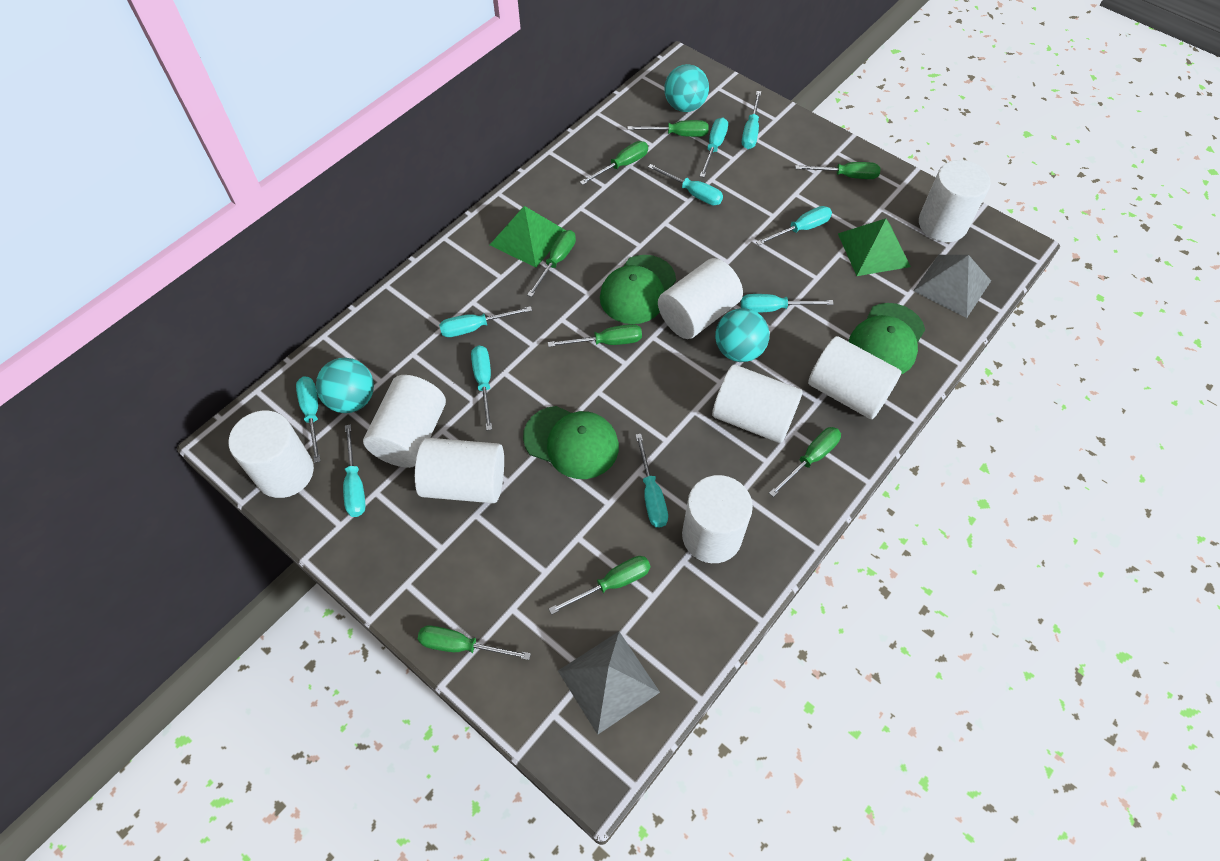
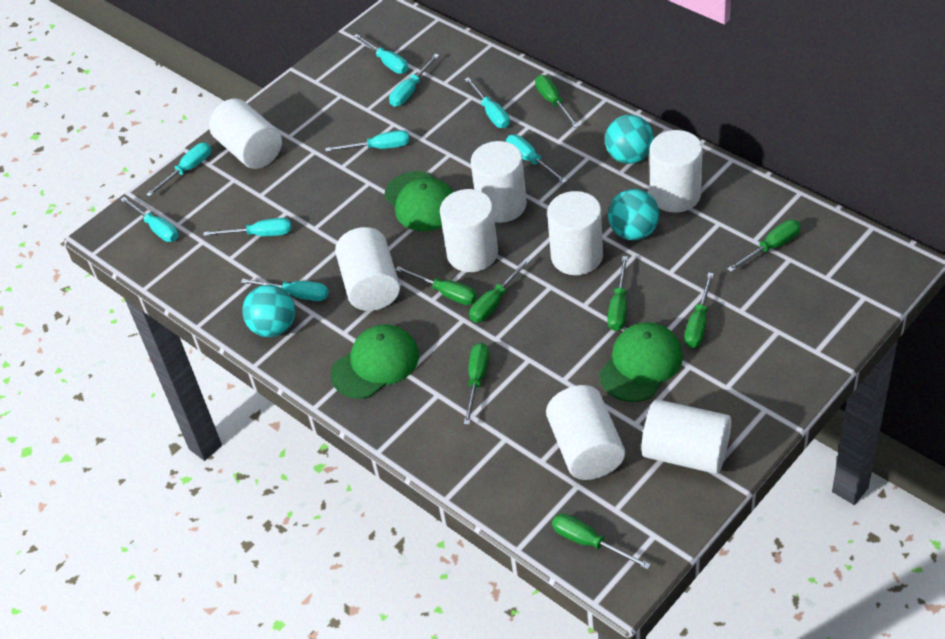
green pyramid: 2 -> 0
grey pyramid: 2 -> 0
turquoise screwdriver: 10 -> 9

